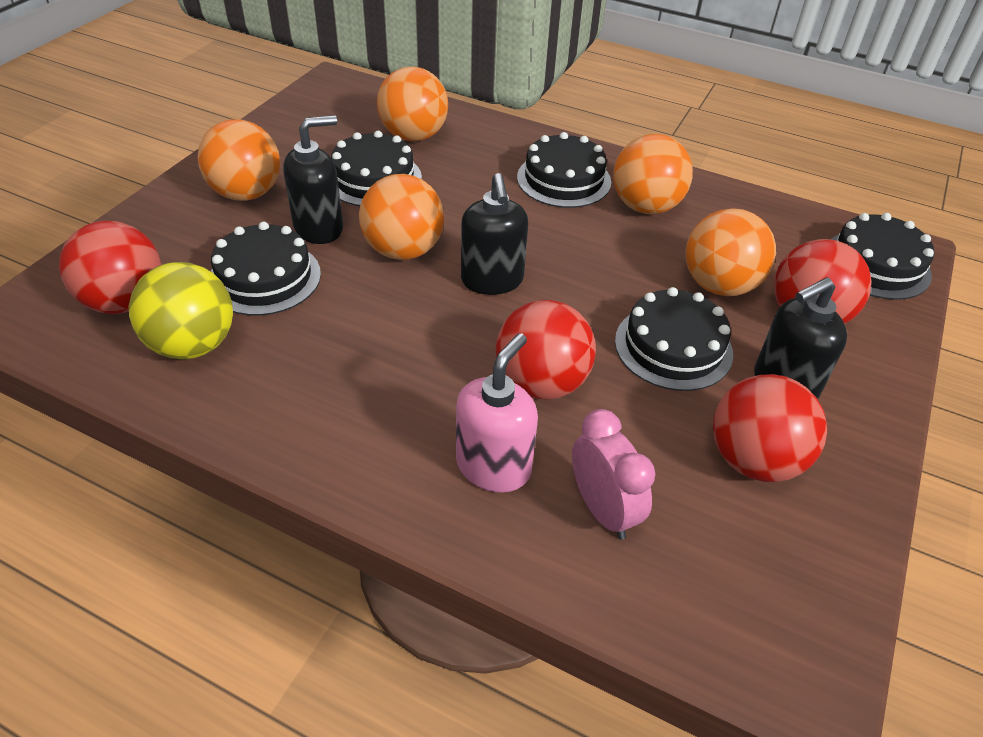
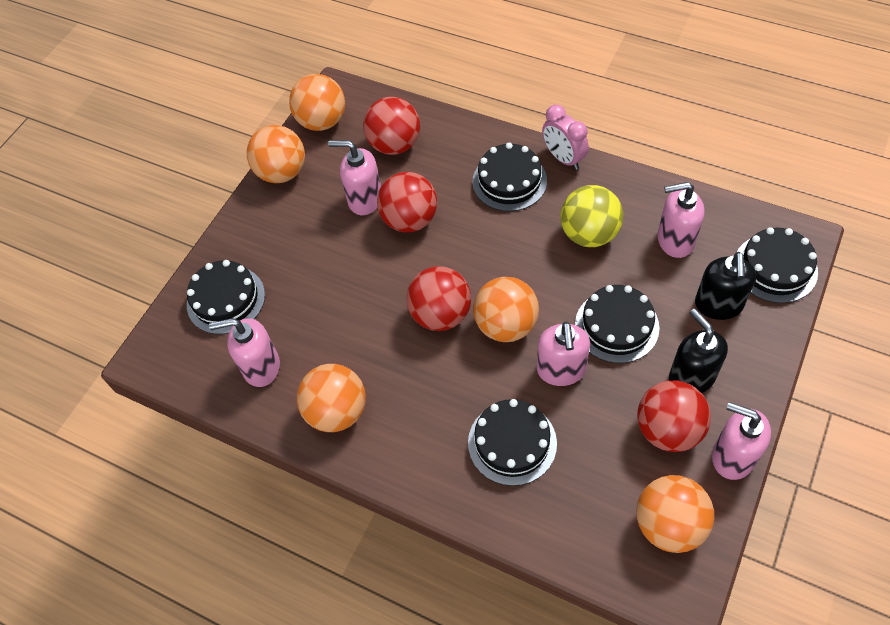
black soap dispenser: 3 -> 2
pink soap dispenser: 1 -> 5

